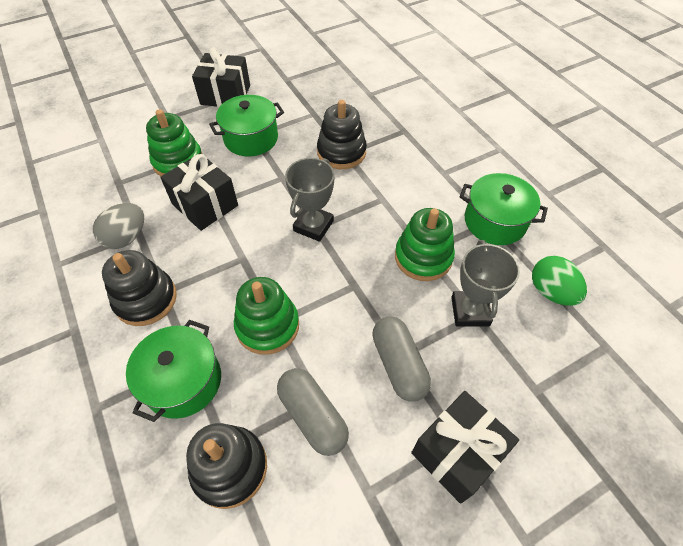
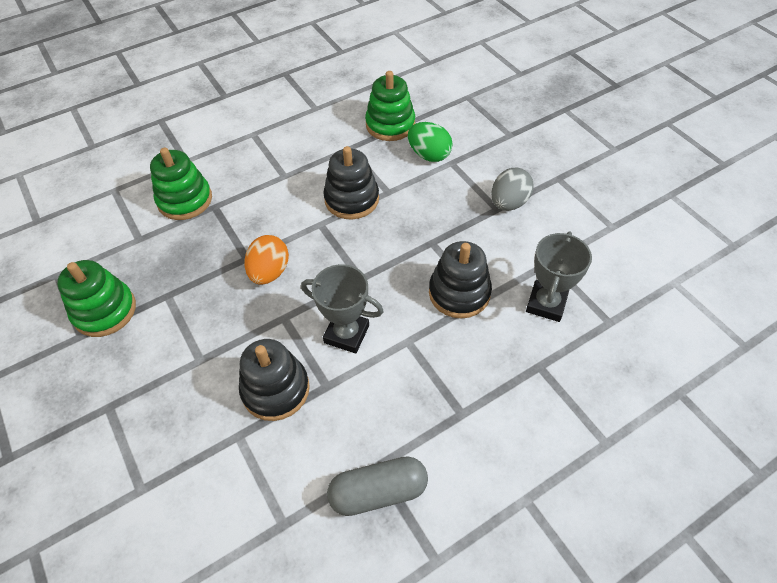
black gift: 3 -> 0
green pot: 3 -> 0
grey capsule: 2 -> 1
orange egg: 0 -> 1

